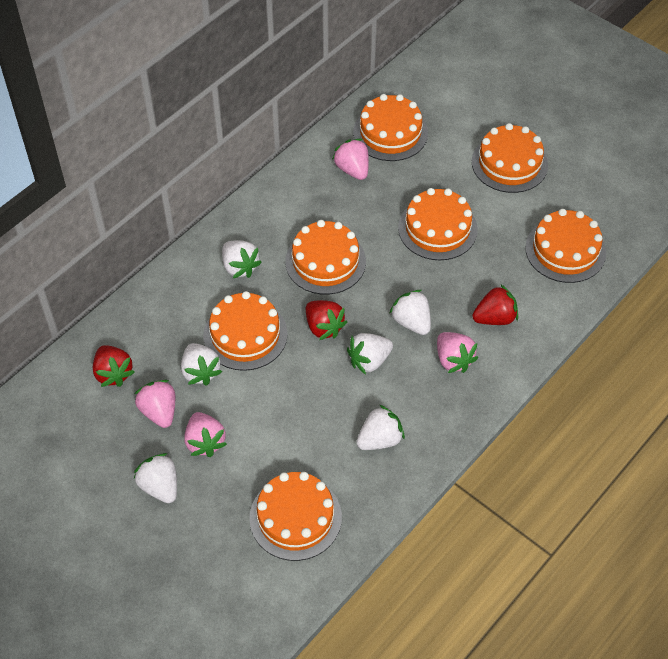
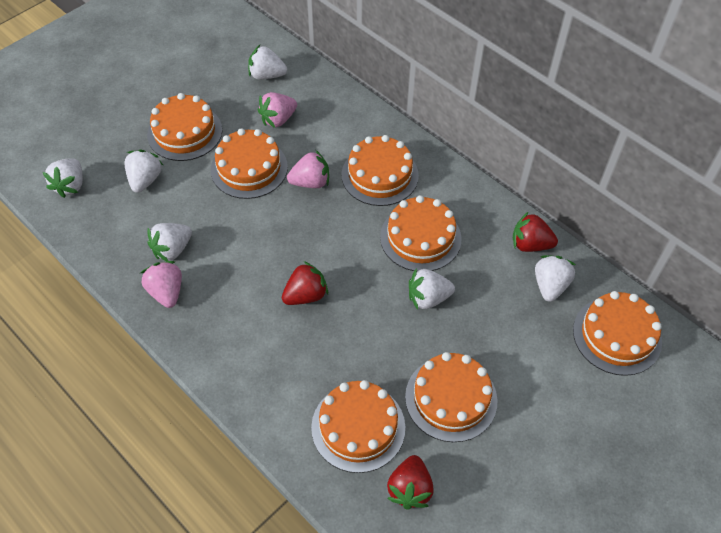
pink strawberry: 4 -> 3

